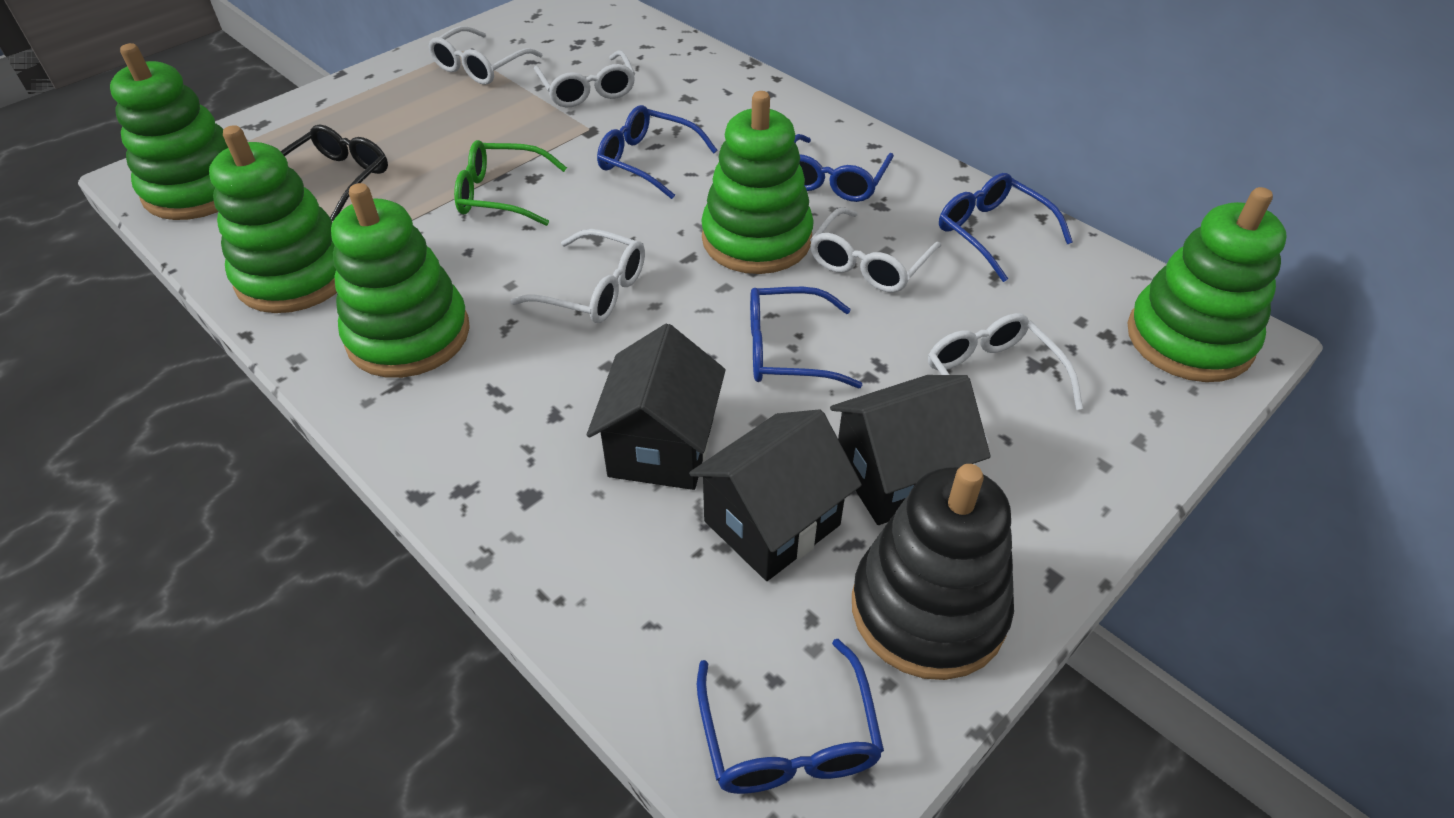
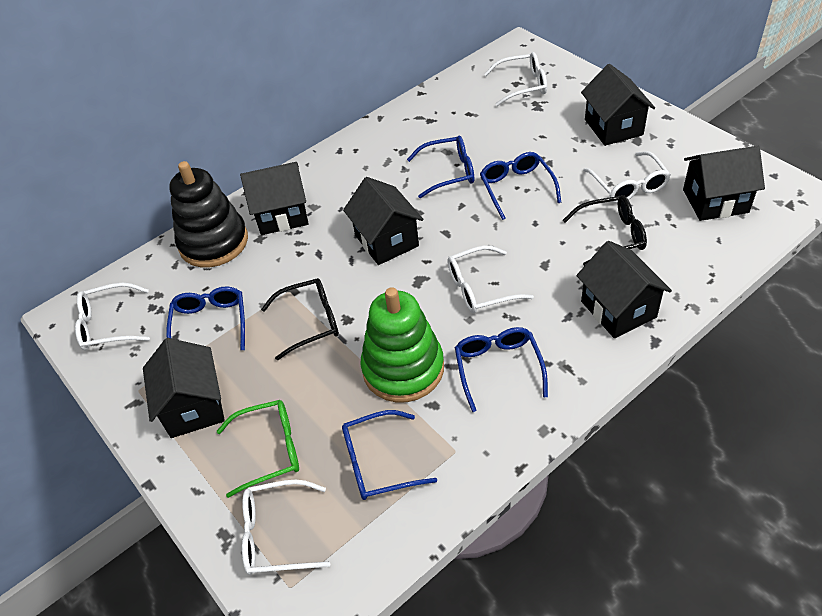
black glasses: 1 -> 2
black house: 3 -> 6
green stacking toy: 5 -> 1

